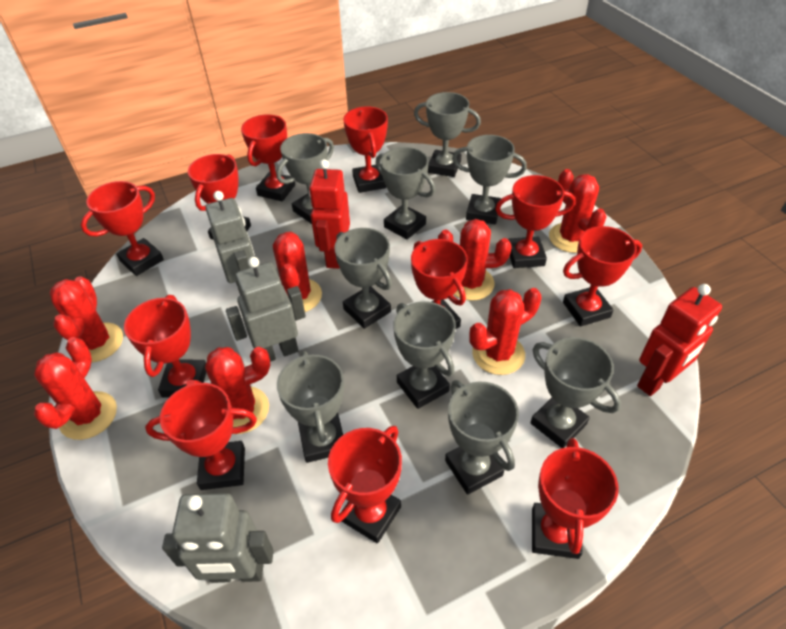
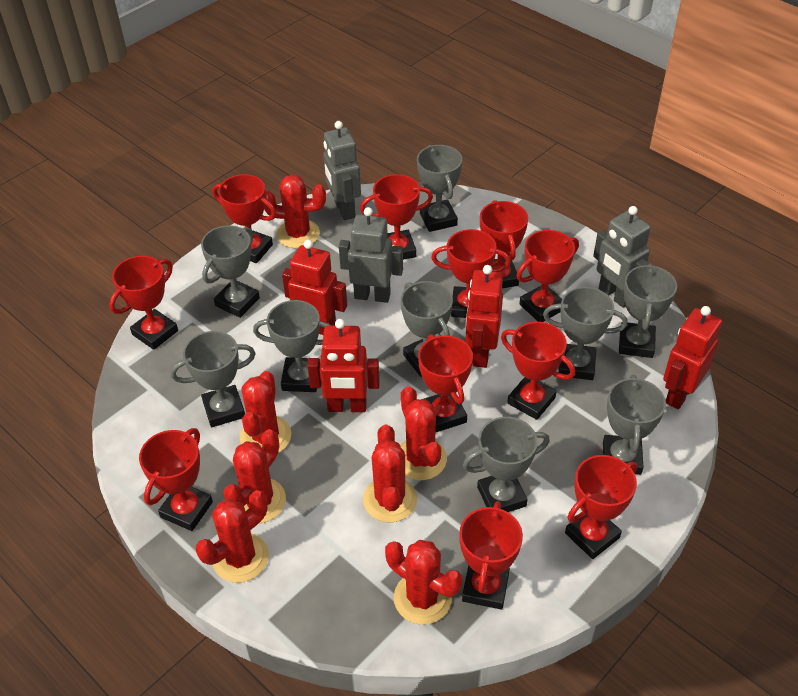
red robot: 2 -> 4

